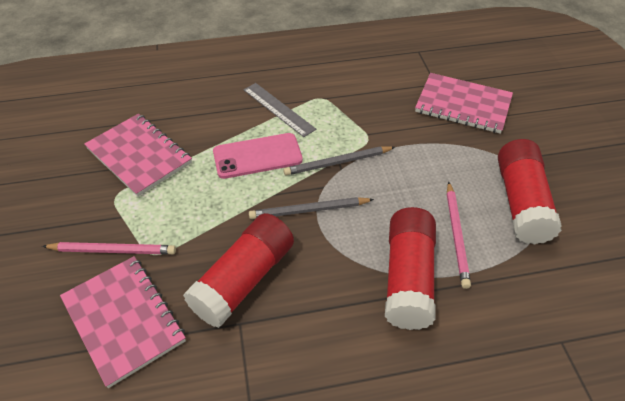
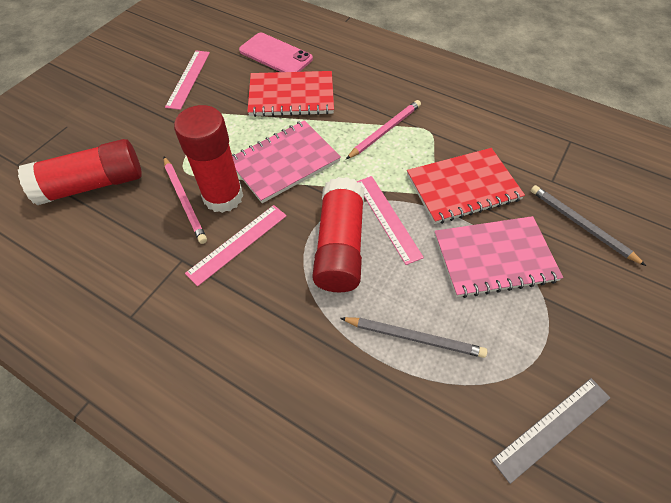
pink notebook: 3 -> 2
pink ruler: 0 -> 3
red notebook: 0 -> 2

